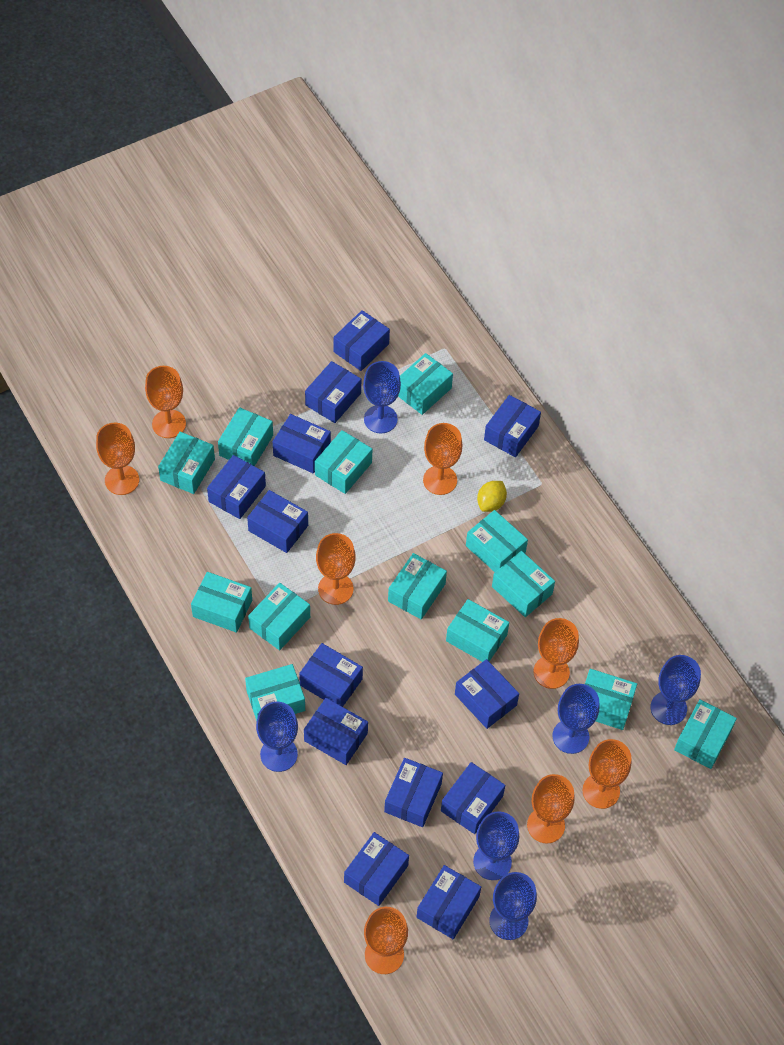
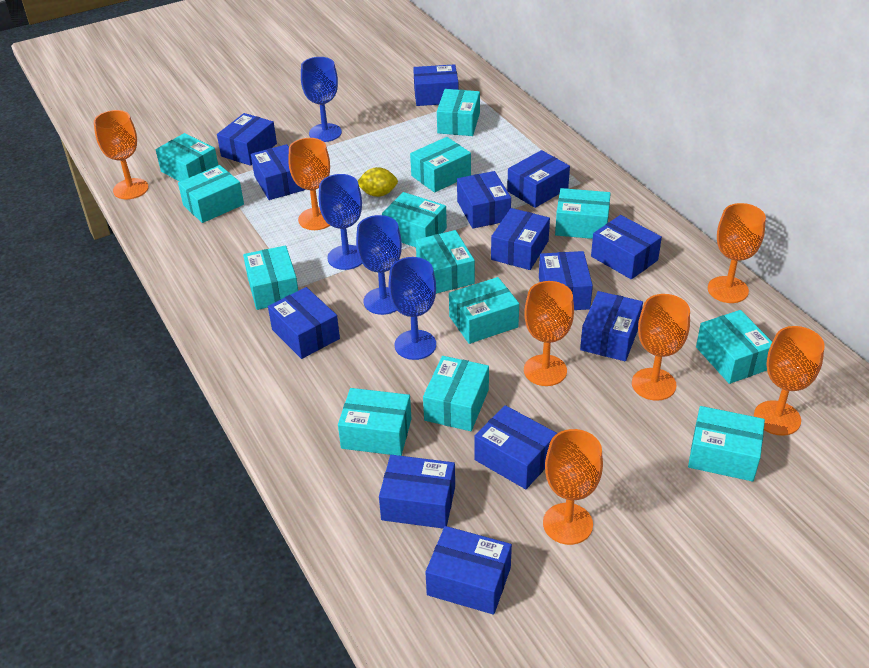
blue goblet: 6 -> 4
orange goblet: 8 -> 7

